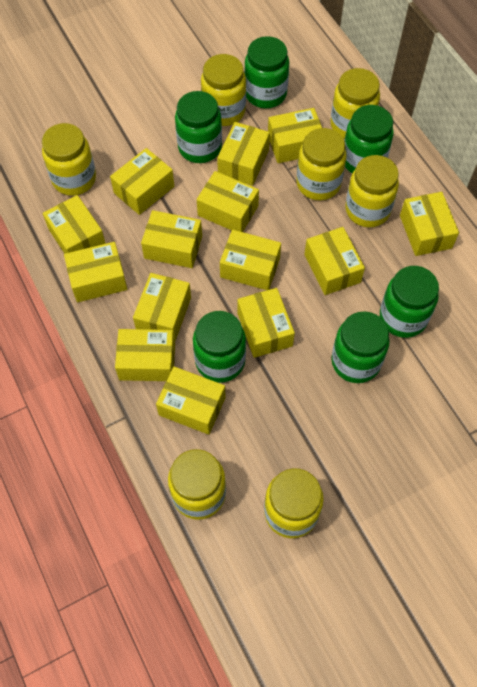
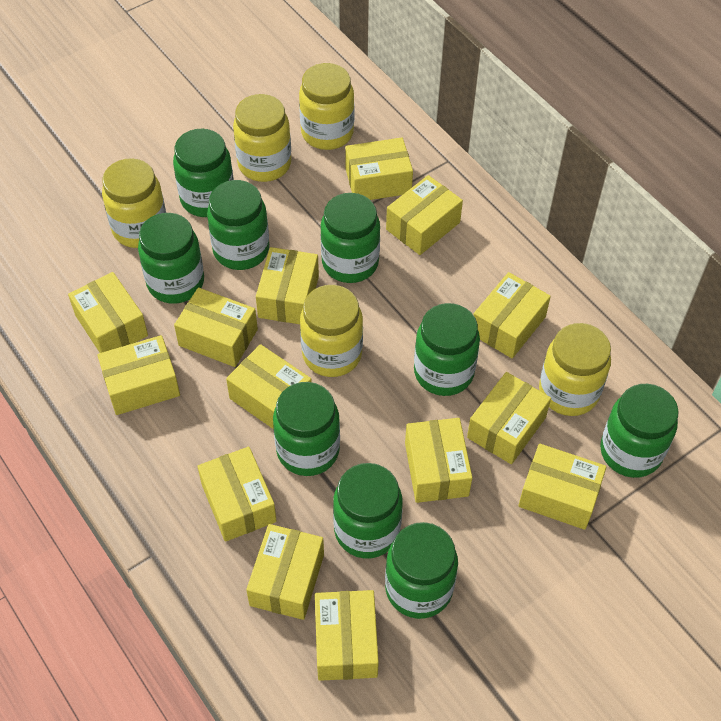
green jar: 6 -> 9
yellow jar: 7 -> 5

